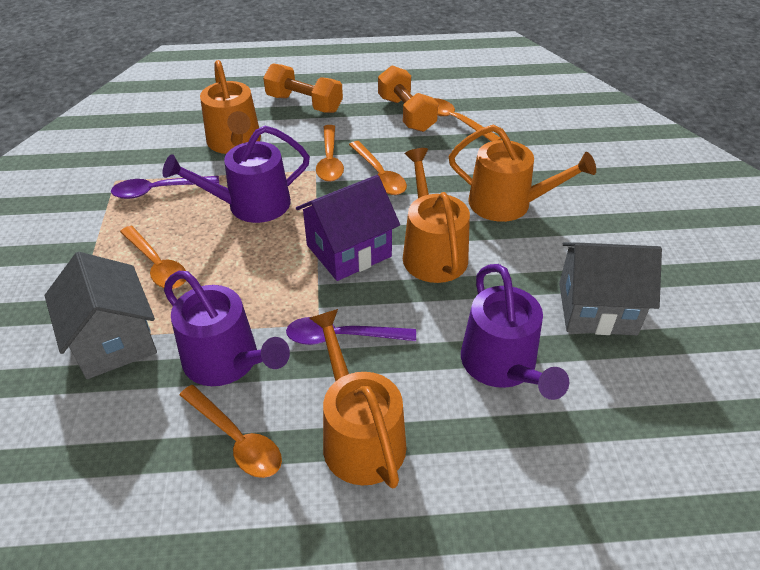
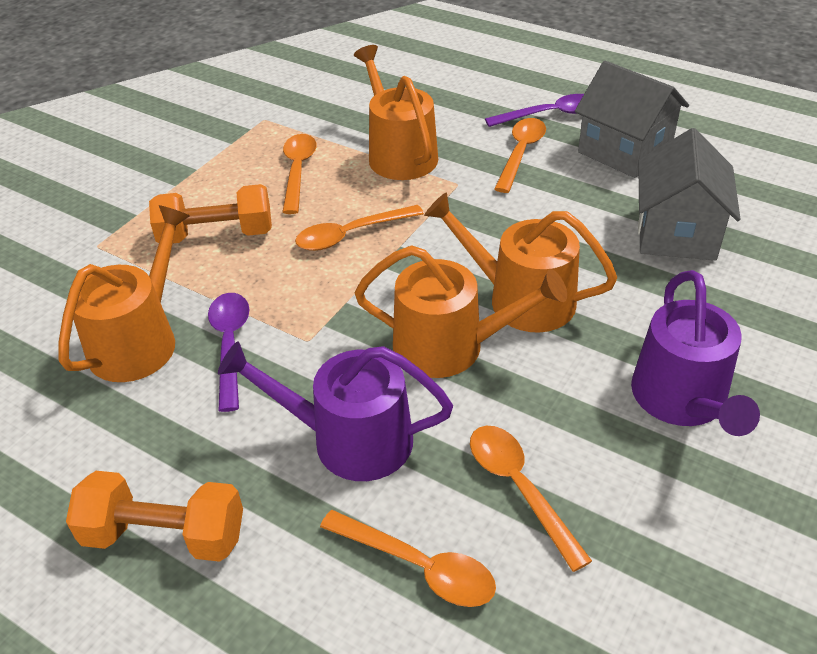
purple house: 1 -> 0
purple watering can: 3 -> 2

